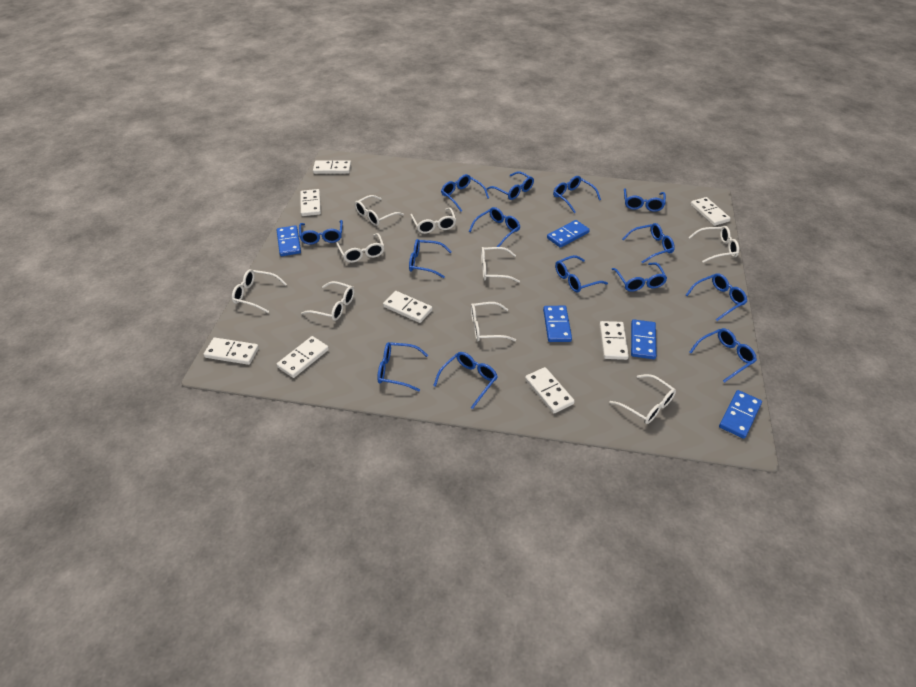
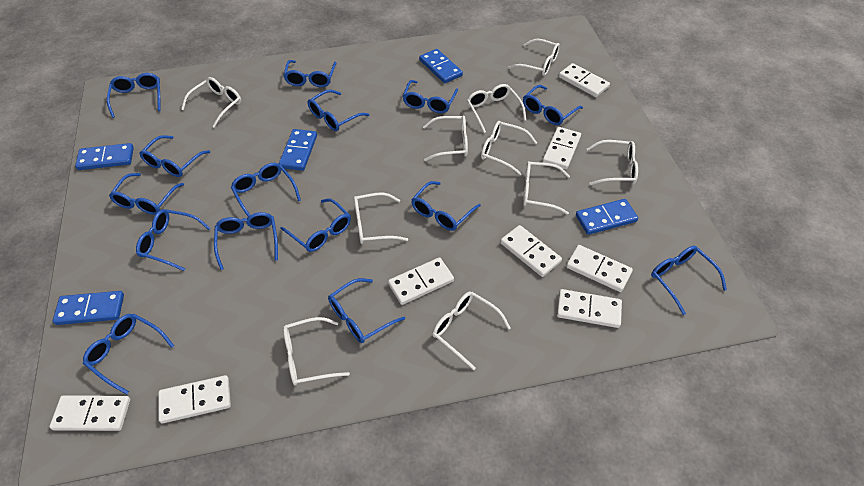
blue glasses: 14 -> 15
white glasses: 9 -> 10

